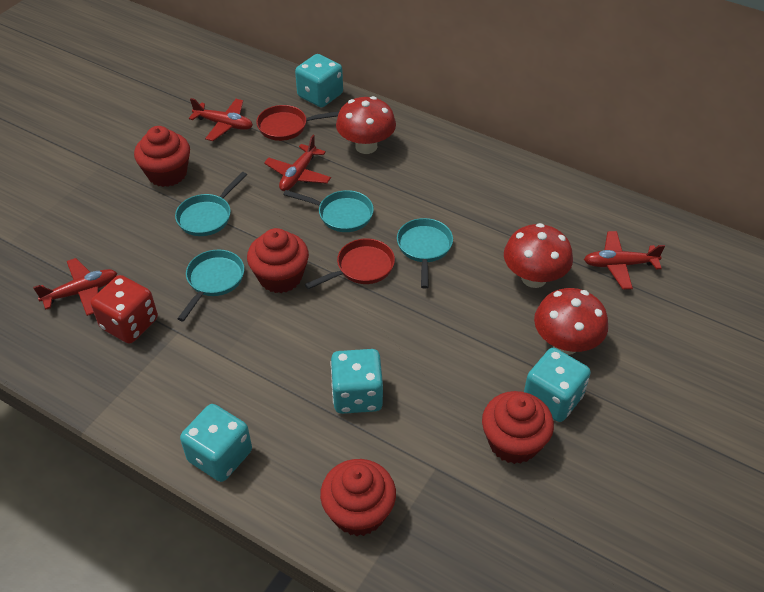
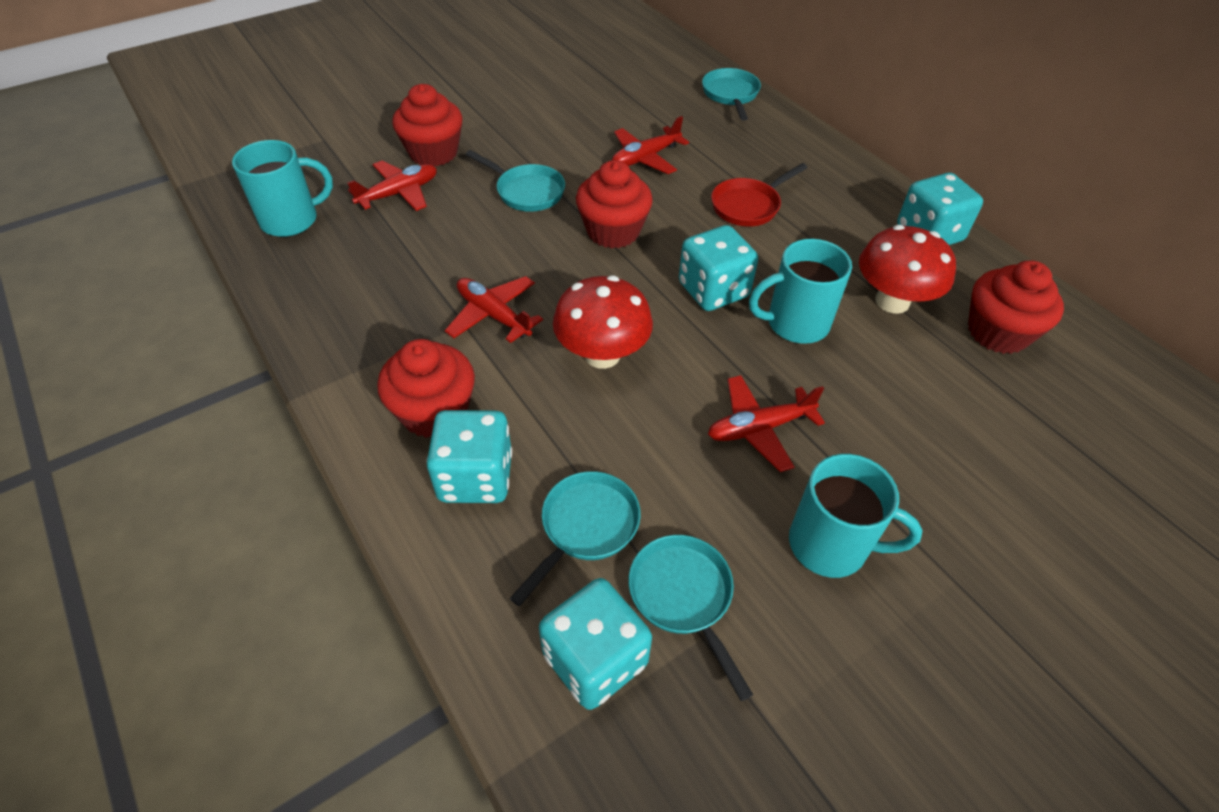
red dice: 1 -> 0
red mushroom: 3 -> 2
red pan: 2 -> 1
turquoise mug: 0 -> 3

